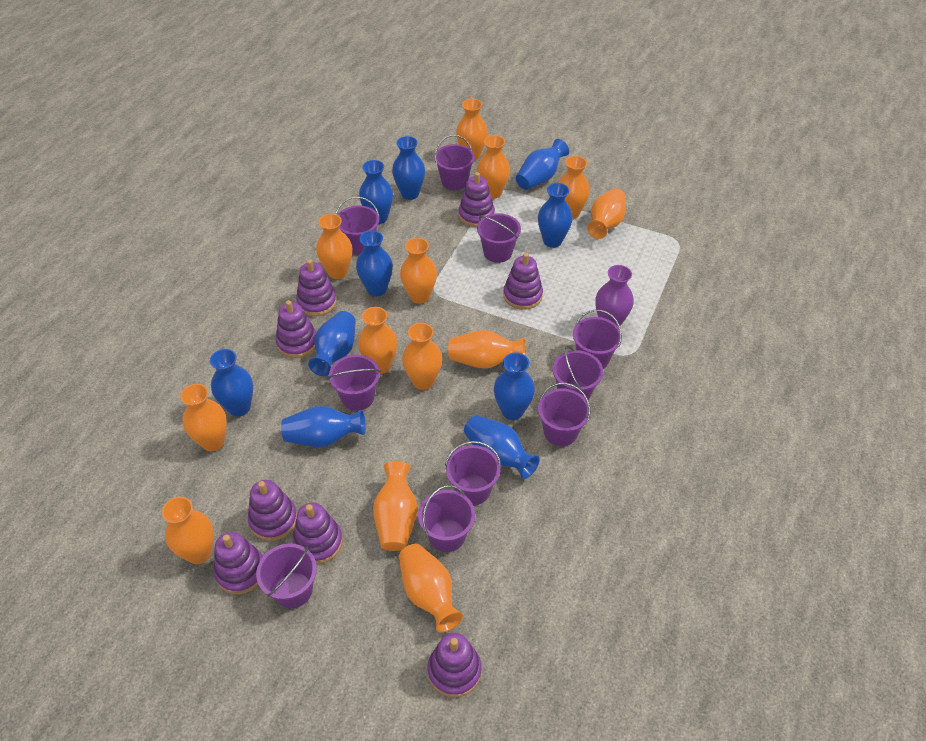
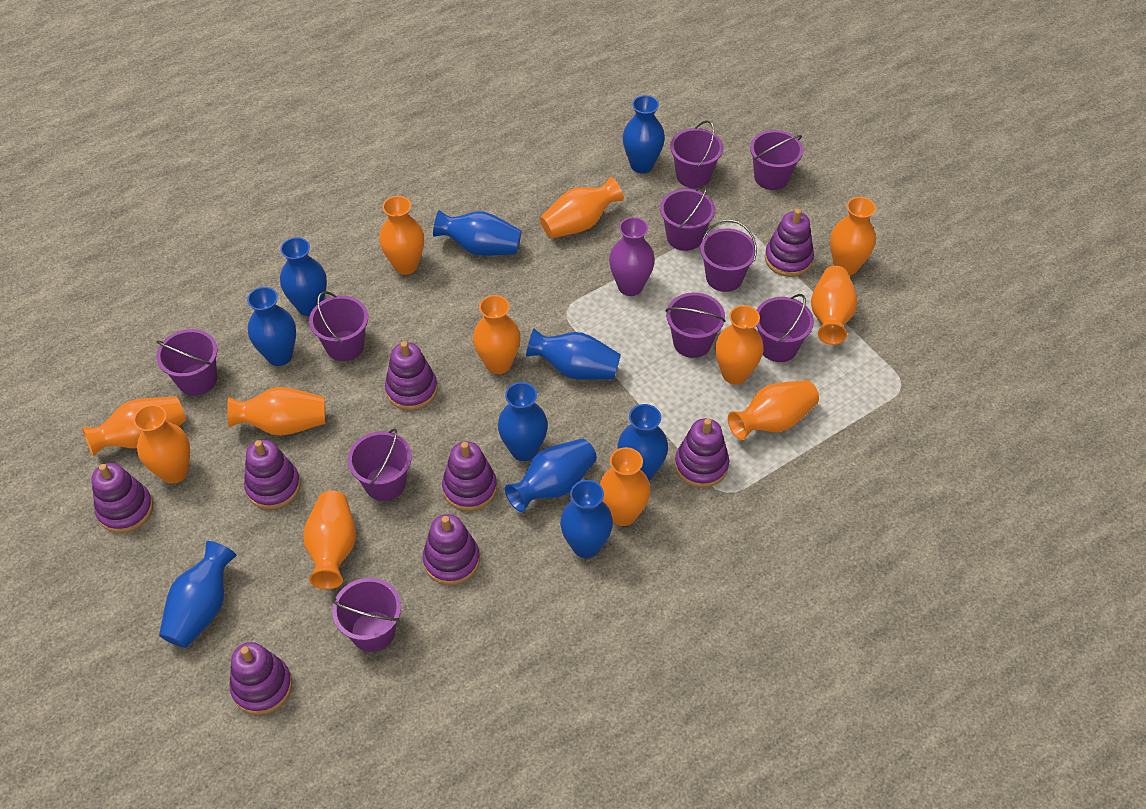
orange vase: 13 -> 12

